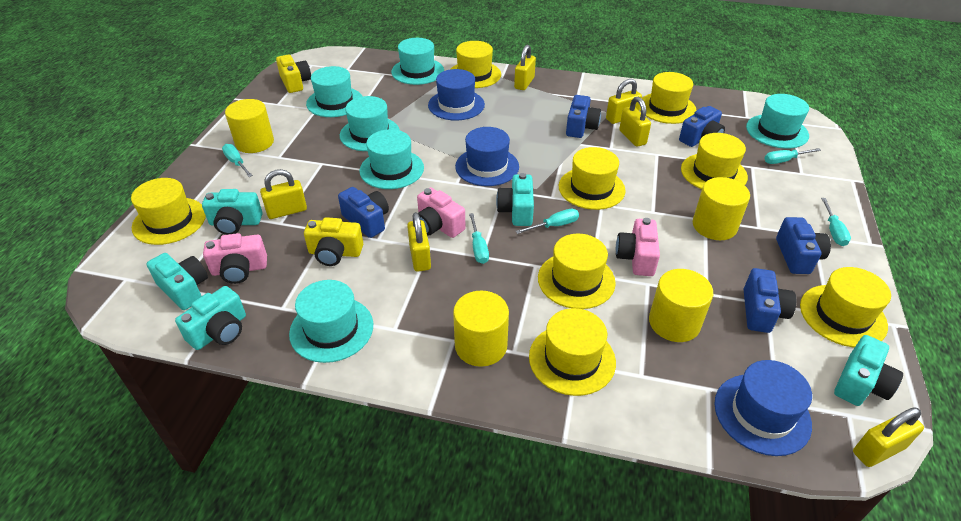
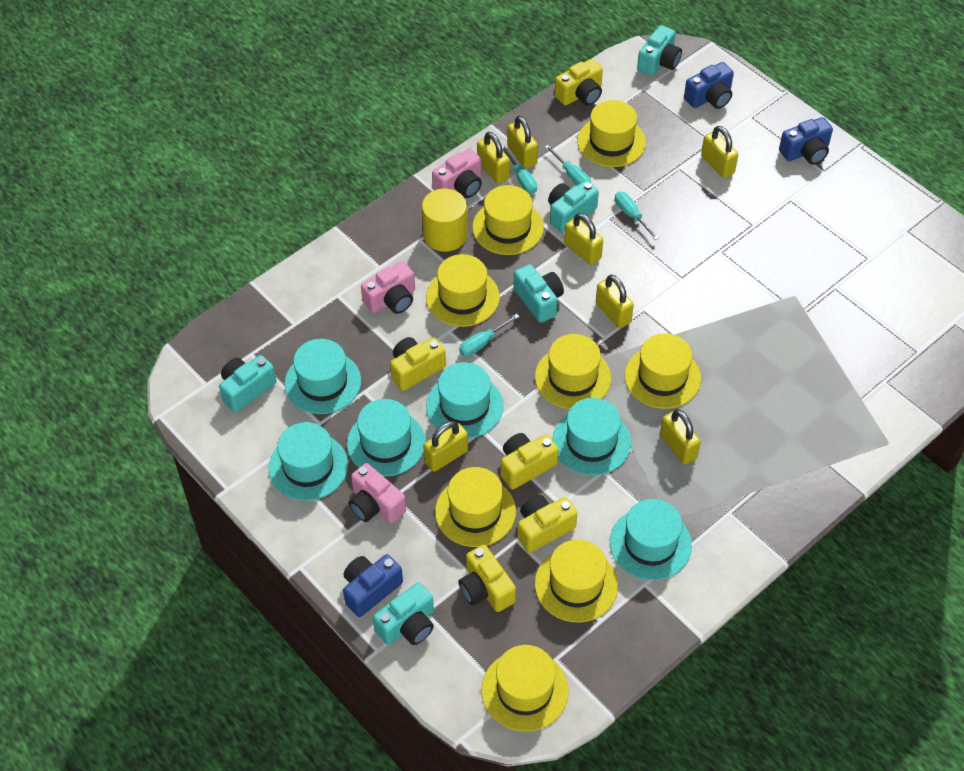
blue camera: 5 -> 3
blue hat: 3 -> 0
turquoise screwdriver: 5 -> 4
yellow camera: 2 -> 5
yellow cylinder: 4 -> 1
yellow padlock: 6 -> 7

